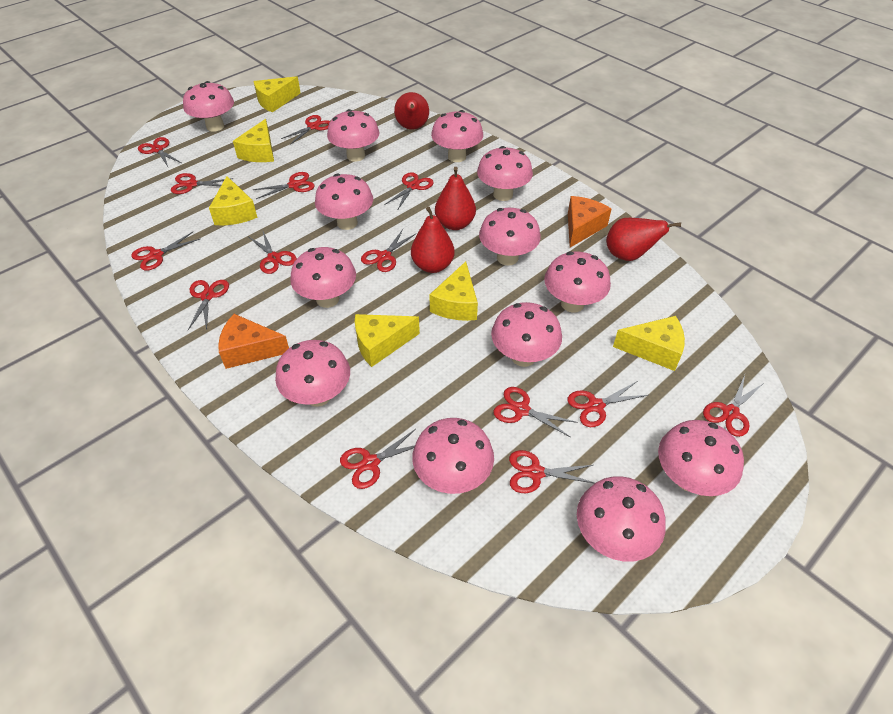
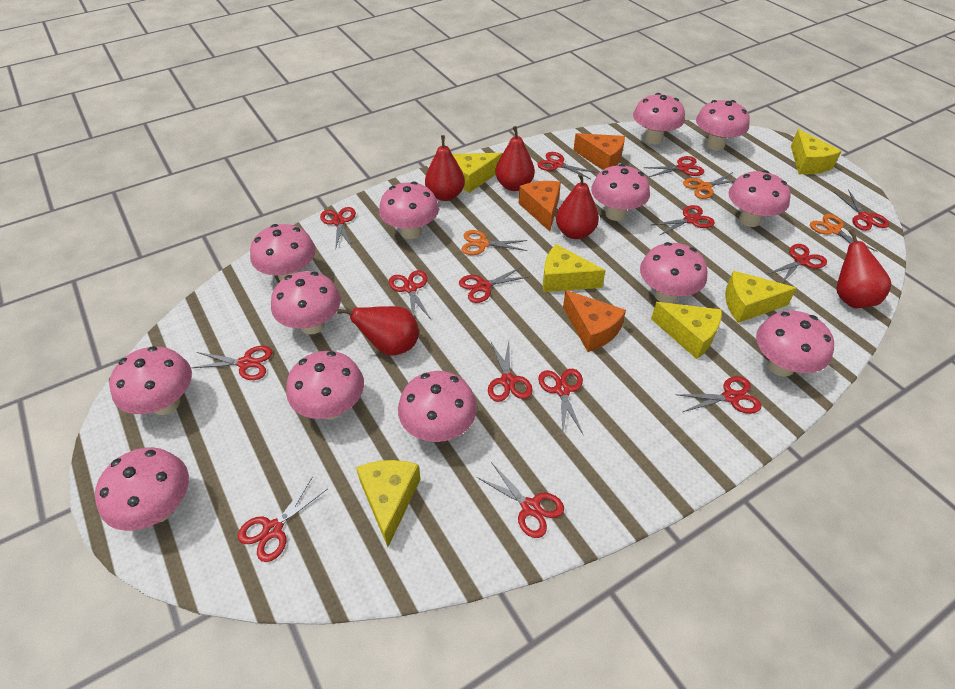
orange cheese: 2 -> 3
orange scissors: 0 -> 3
red pear: 4 -> 5

